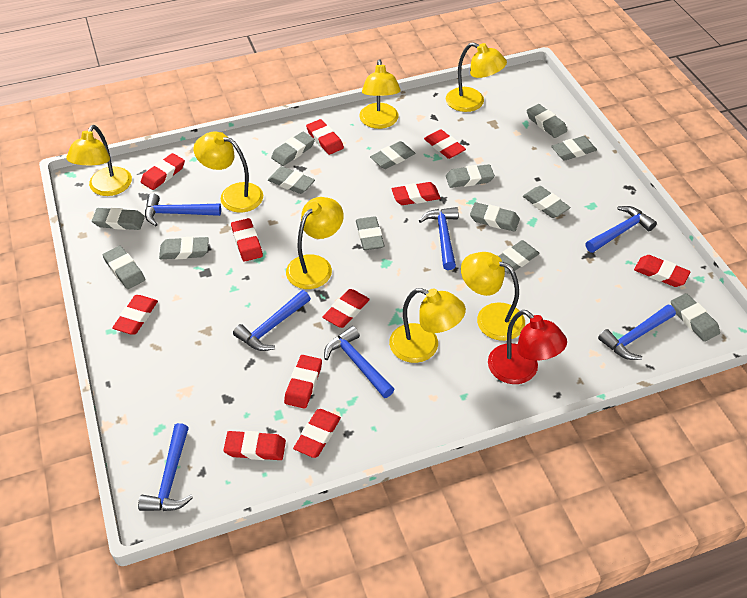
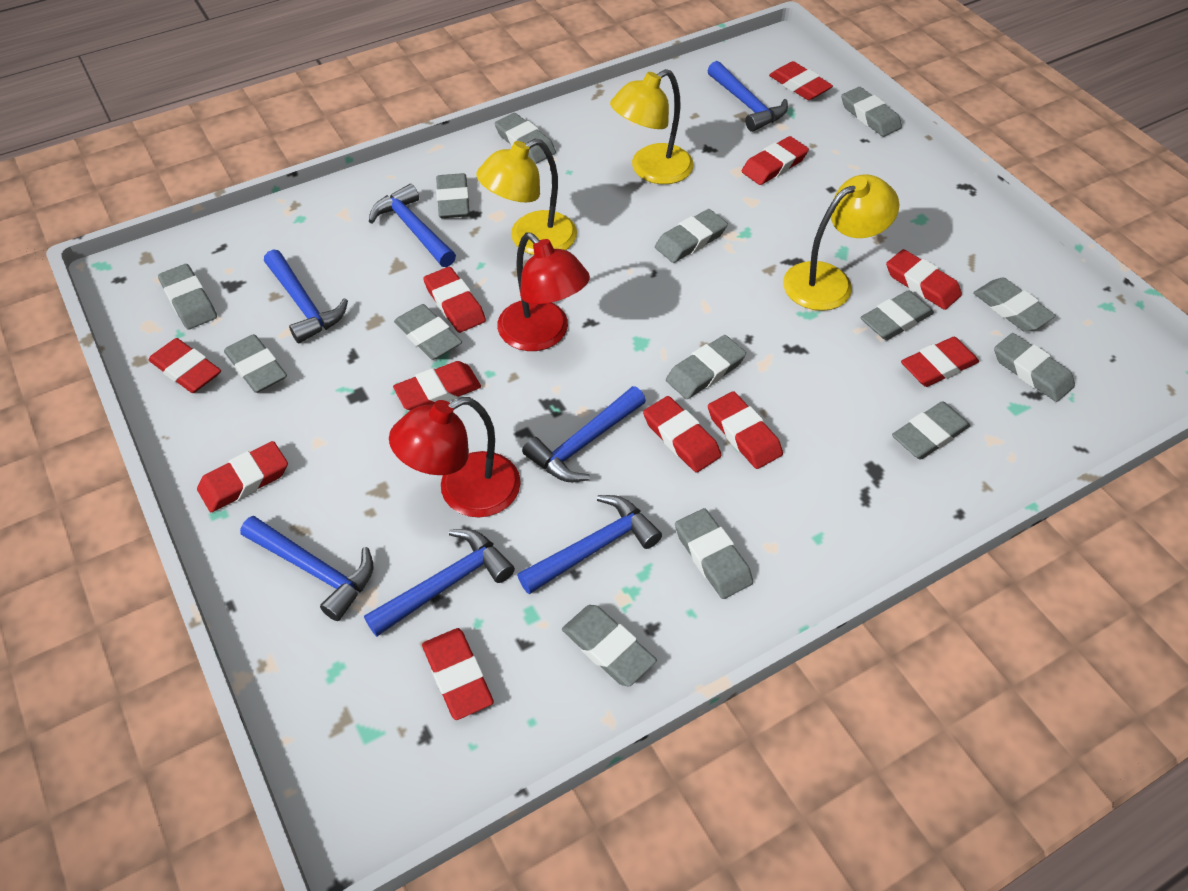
red lamp: 1 -> 2
yellow lamp: 7 -> 3

